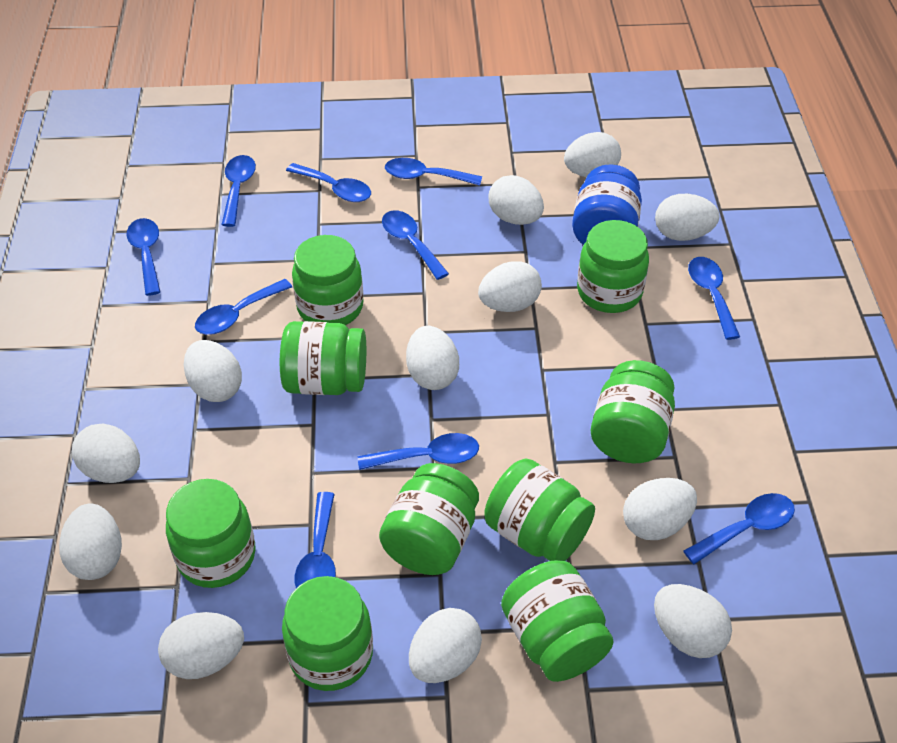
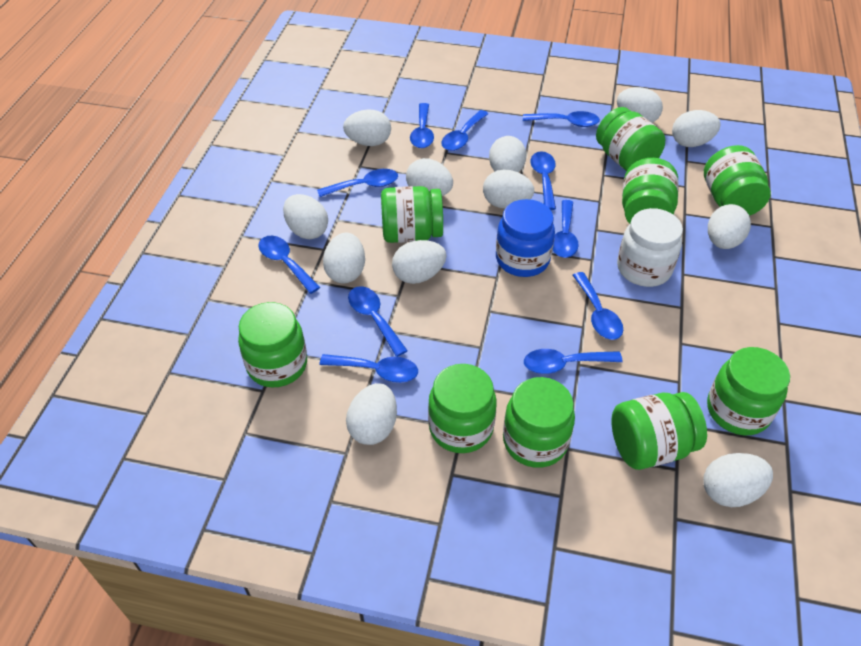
blue spoon: 10 -> 11
white jar: 0 -> 1

